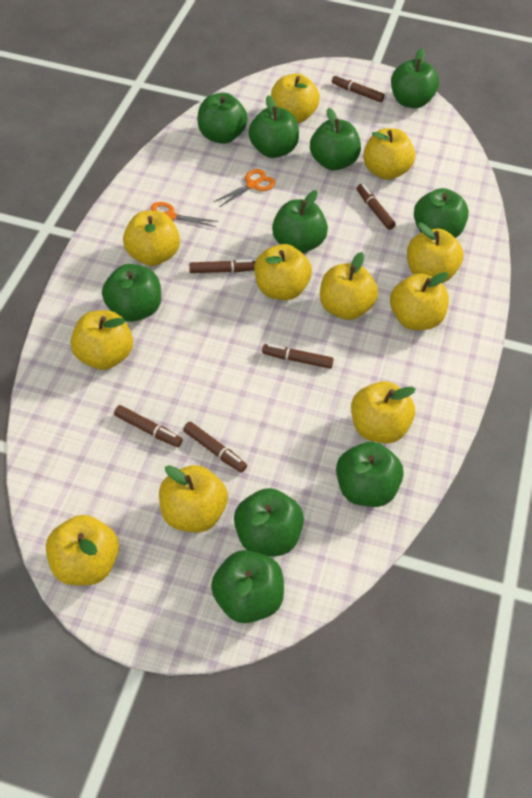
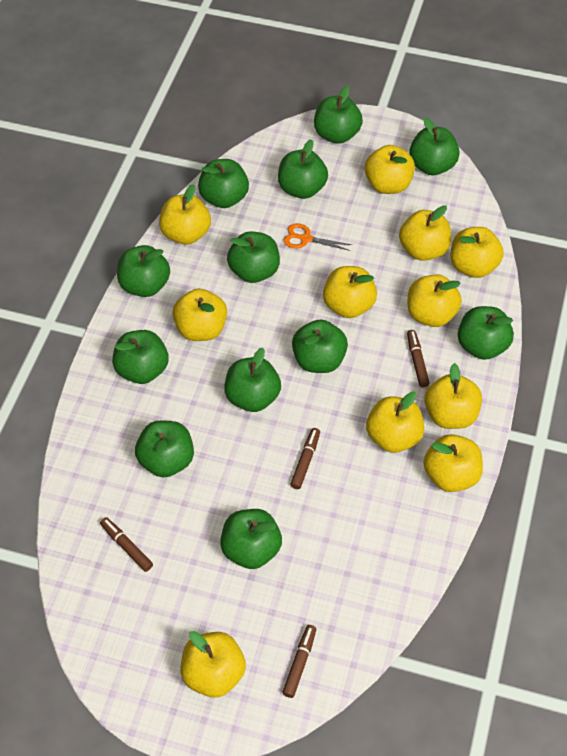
brown marker: 6 -> 4
green apple: 10 -> 12
orange scissors: 2 -> 1

